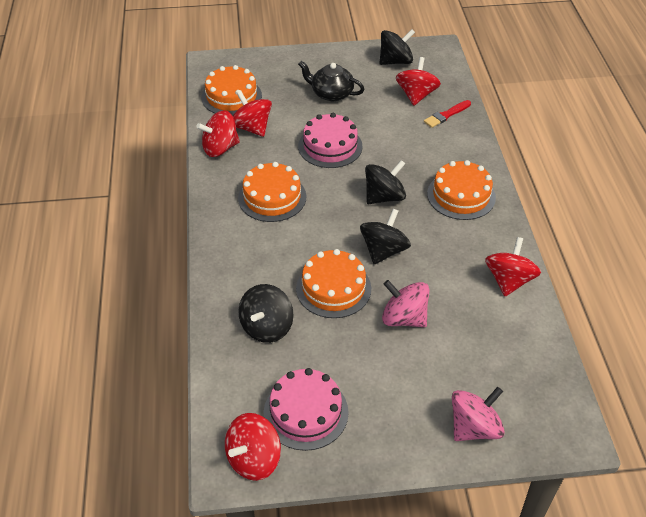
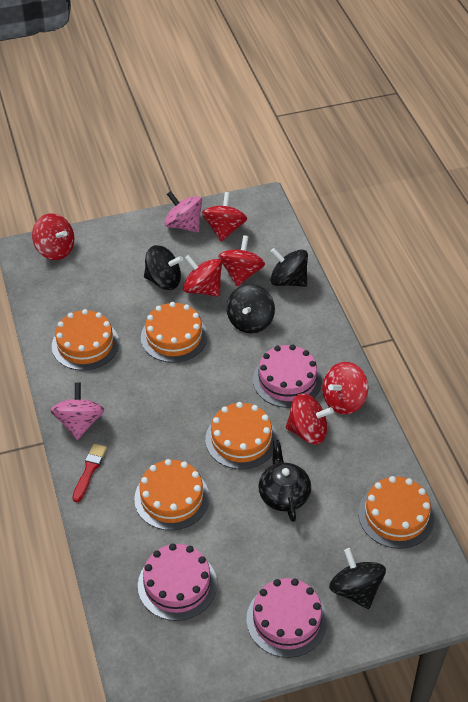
orange cake: 4 -> 5
pink cake: 2 -> 3
red spinning top: 5 -> 6

